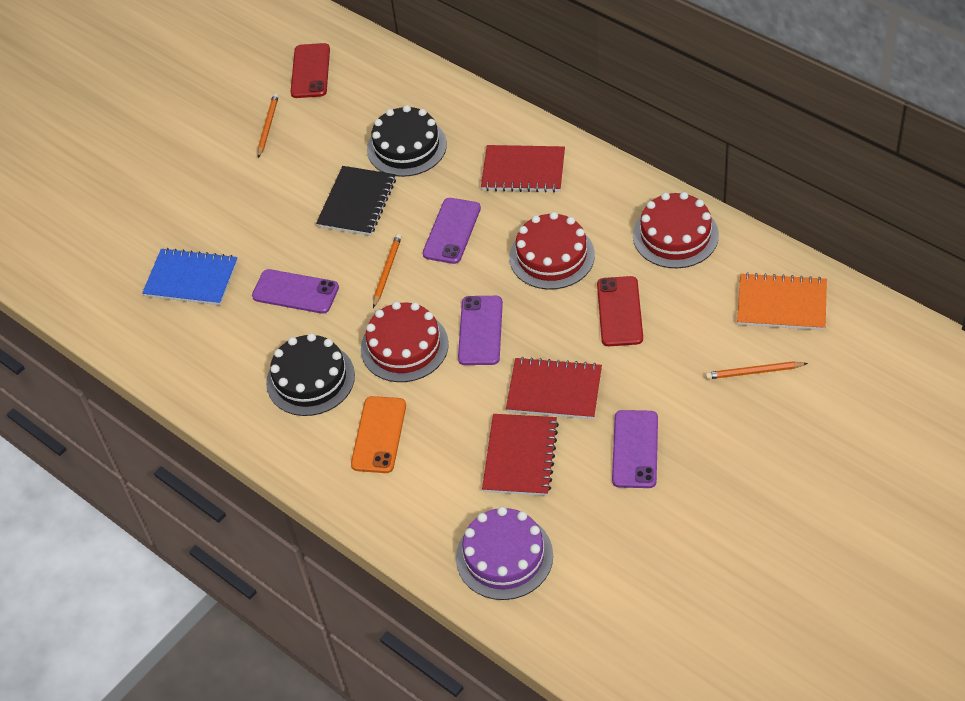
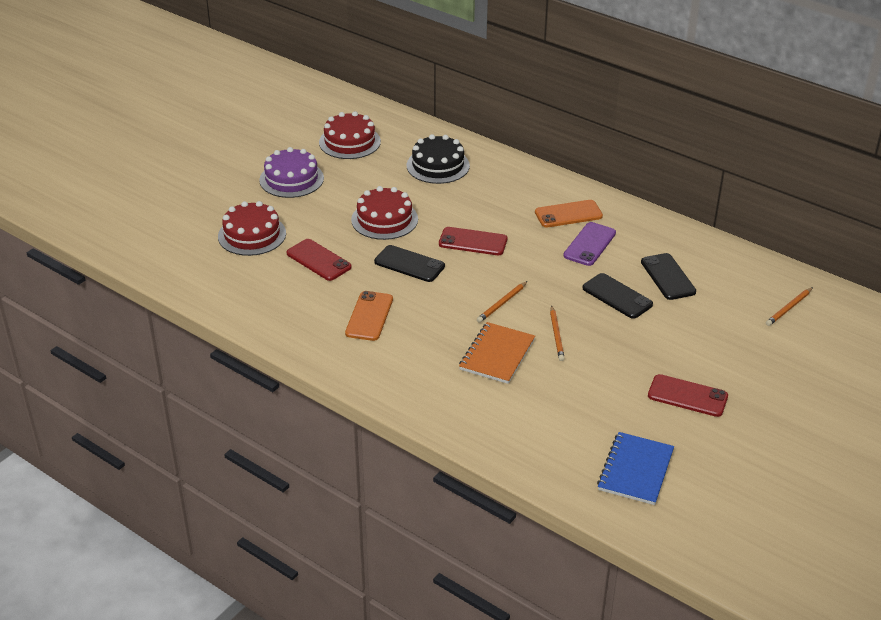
black cake: 2 -> 1
black notebook: 1 -> 0
black phone: 0 -> 3
orange phone: 1 -> 2
purple phone: 4 -> 1
red notebook: 3 -> 0
red phone: 2 -> 3

